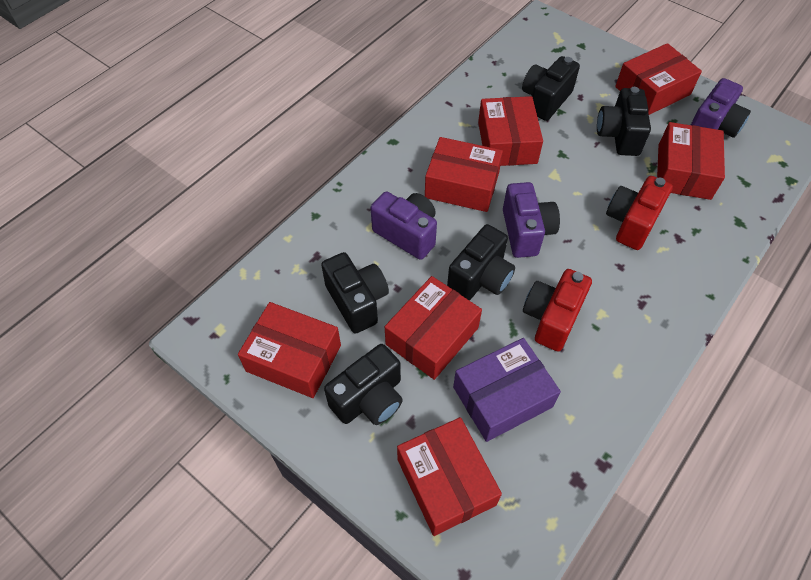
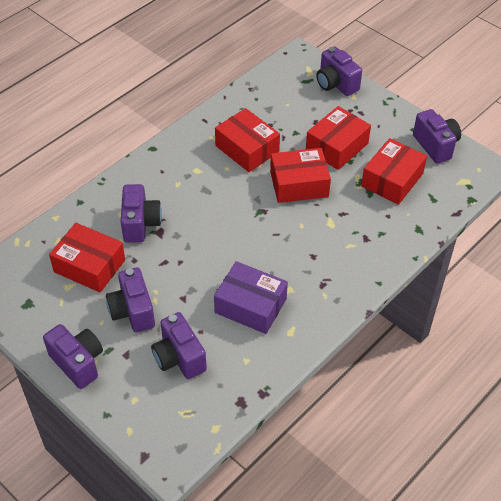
black camera: 5 -> 0
purple camera: 3 -> 6
red box: 7 -> 5
red camera: 2 -> 0

